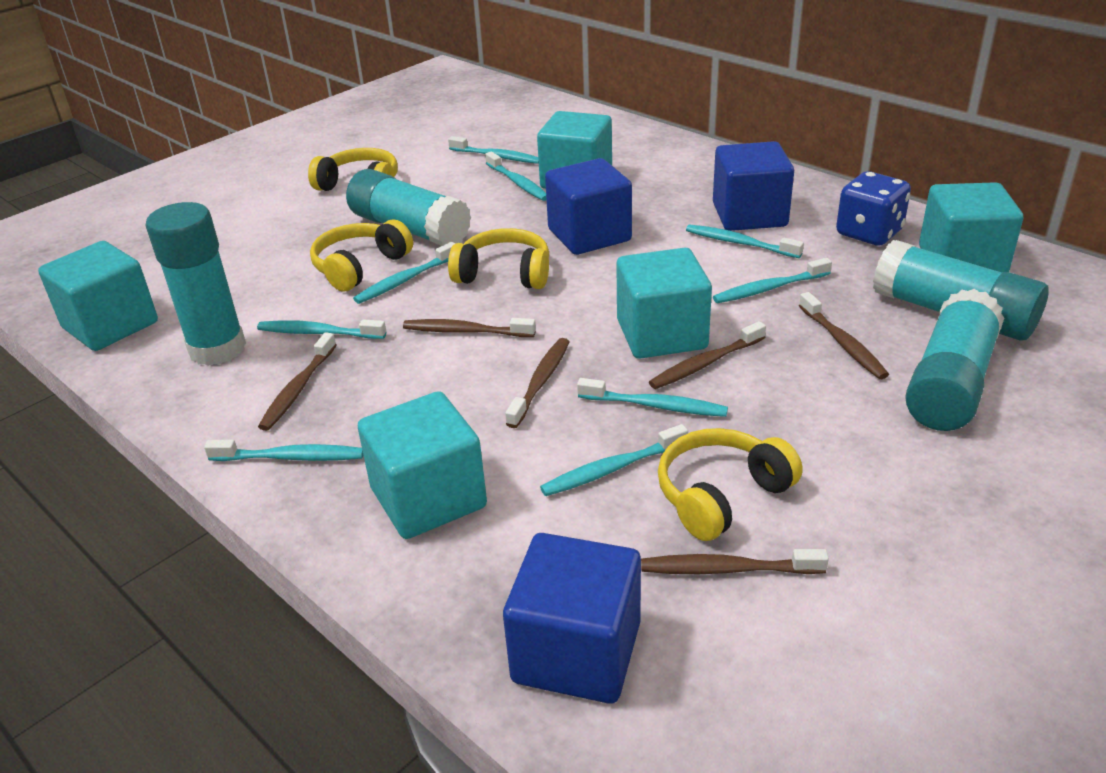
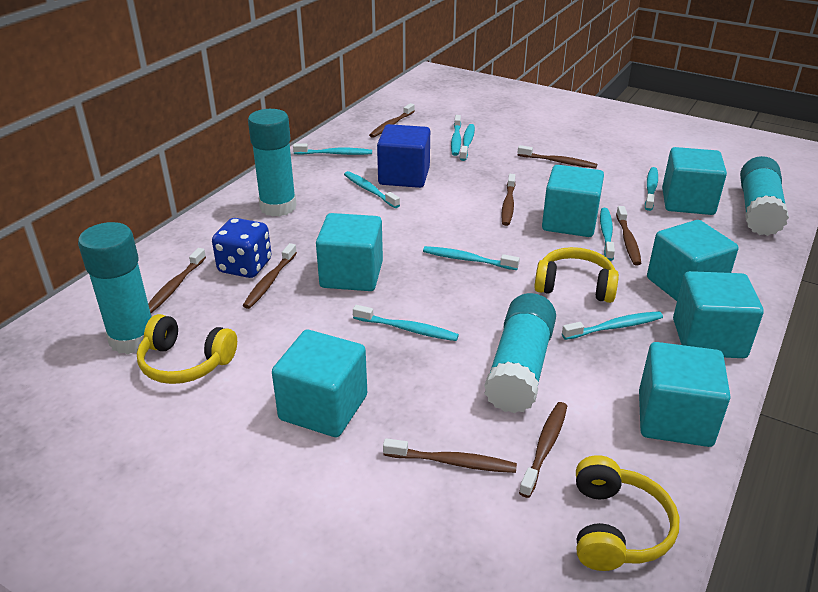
blue cube: 3 -> 1
brown toothbrush: 6 -> 8
turquoise cube: 5 -> 7
yellow headphones: 4 -> 3

